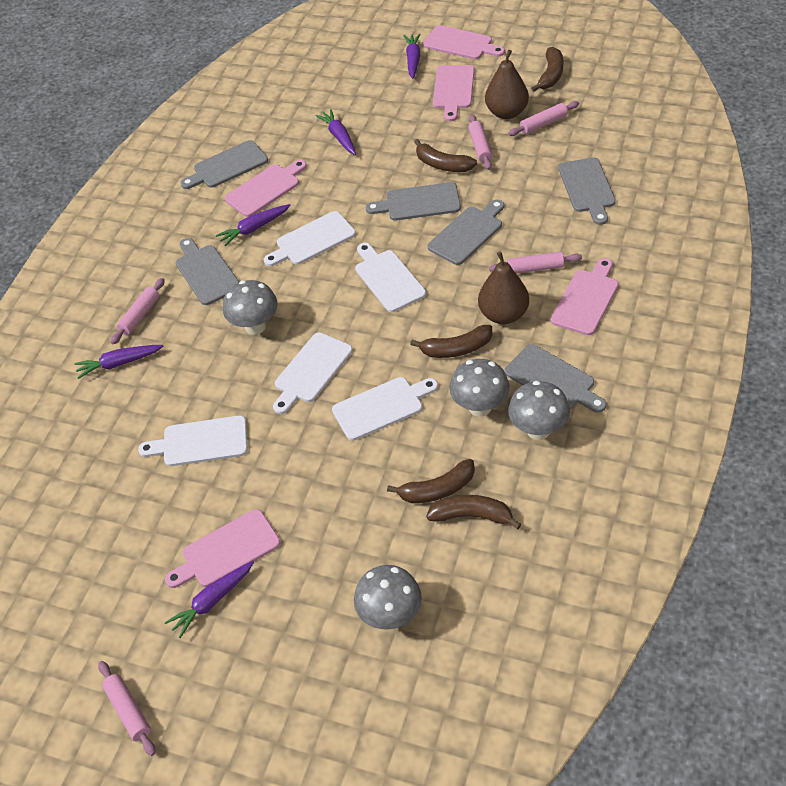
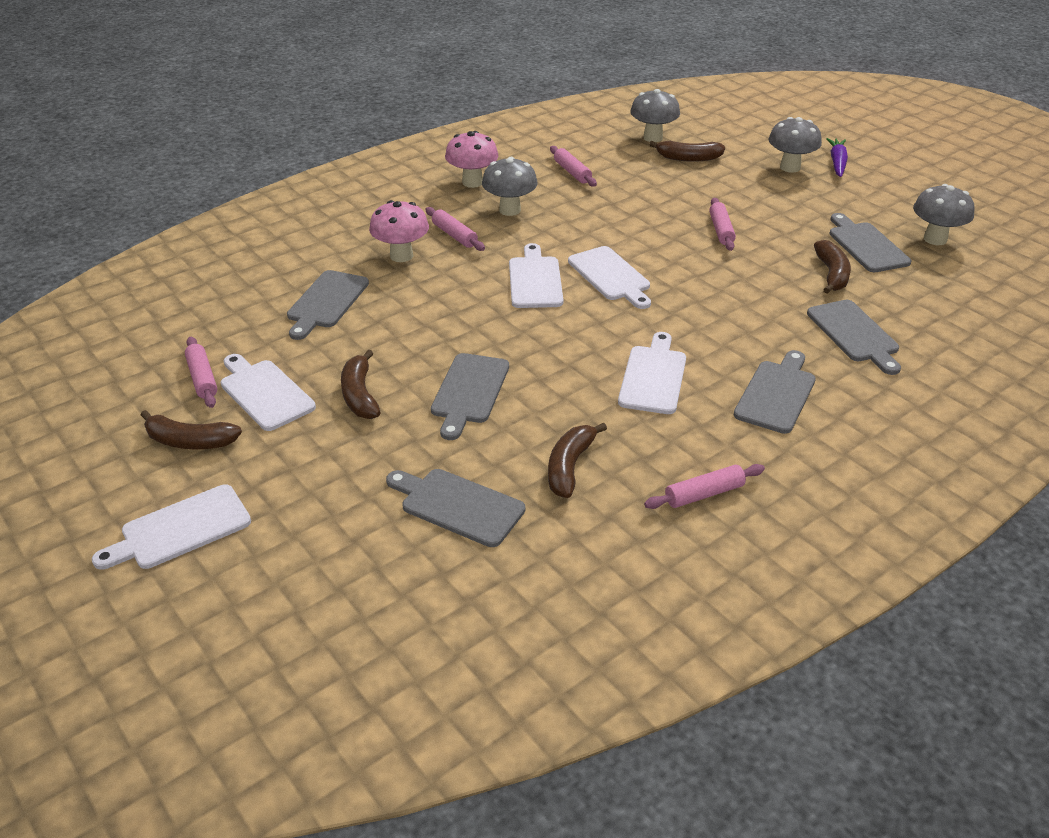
brown pear: 2 -> 0
pink cutting board: 5 -> 0
pink mushroom: 0 -> 2
purple carrot: 5 -> 1

